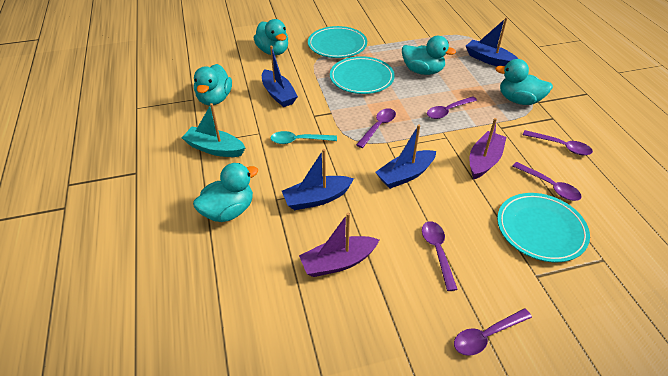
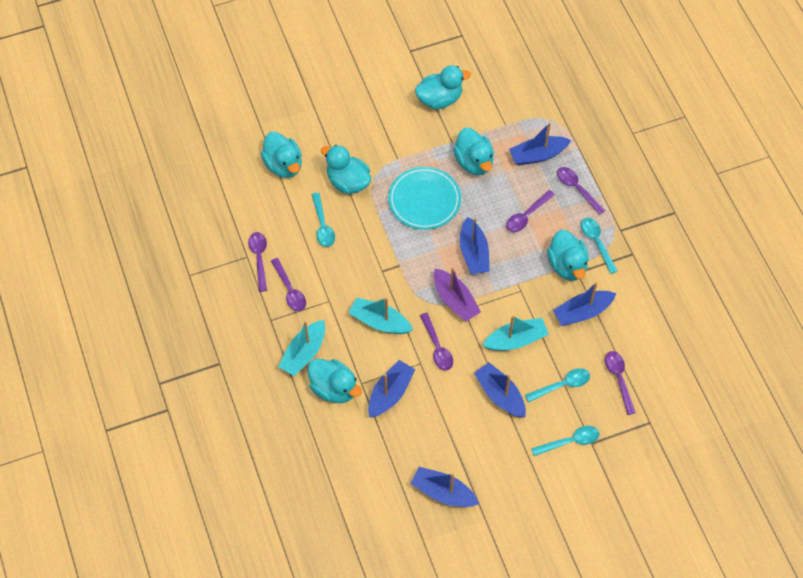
blue boat: 4 -> 6
purple boat: 2 -> 1
turquoise boat: 1 -> 3
turquoise duck: 5 -> 6
turquoise plate: 3 -> 1
turquoise spoon: 1 -> 4

